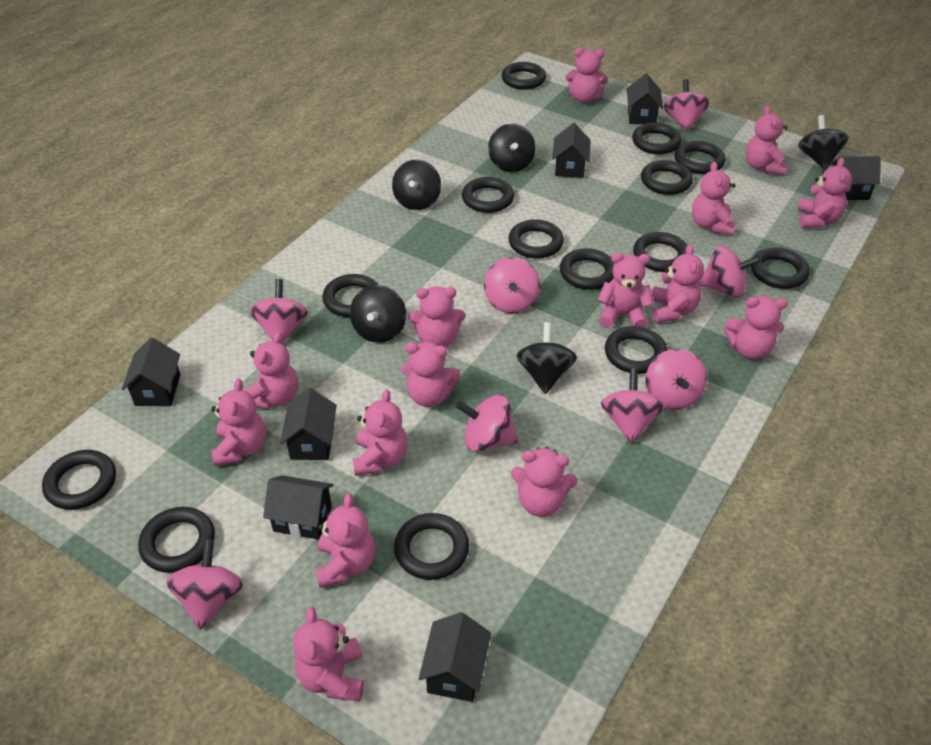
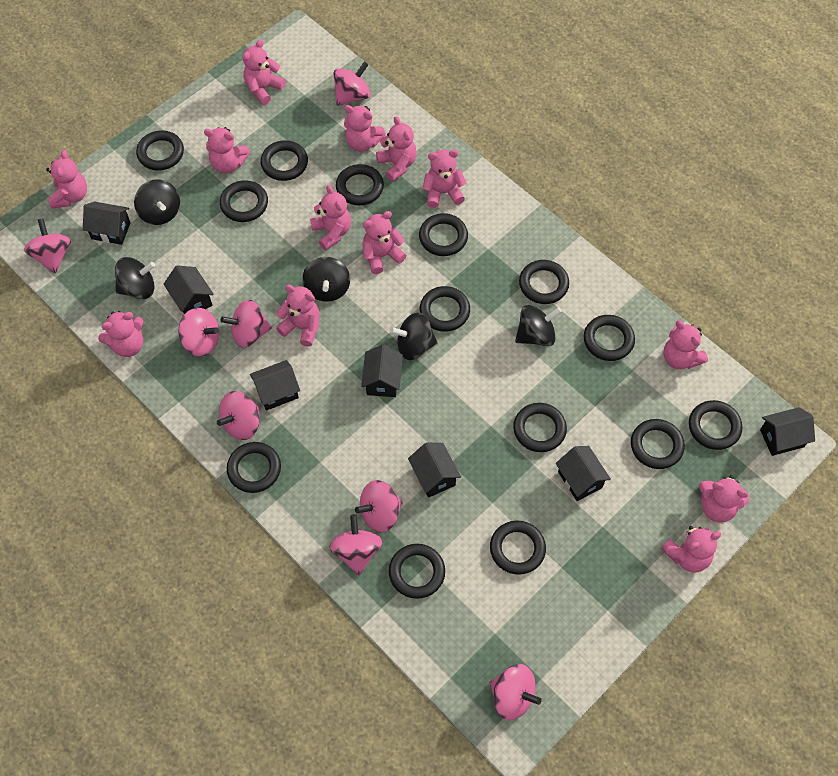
pink teddy bear: 15 -> 13

